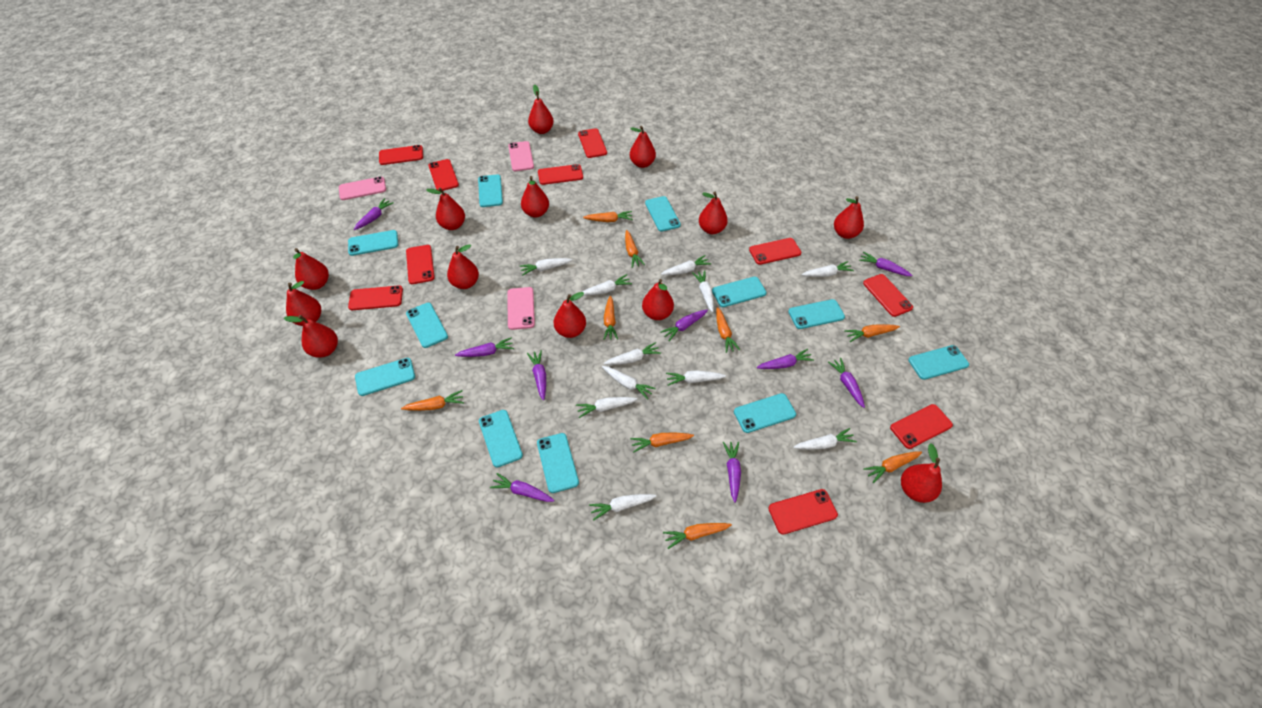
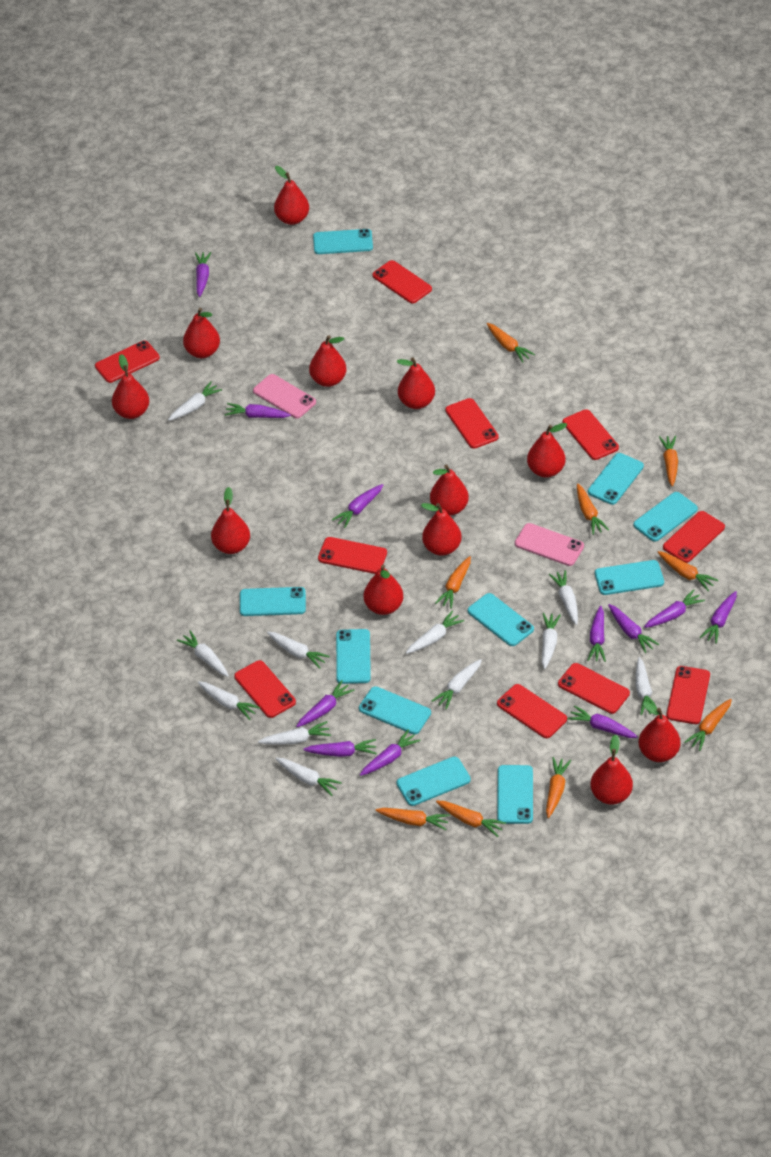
pink phone: 3 -> 2
purple carrot: 9 -> 11
red pear: 13 -> 12
turquoise phone: 11 -> 10

